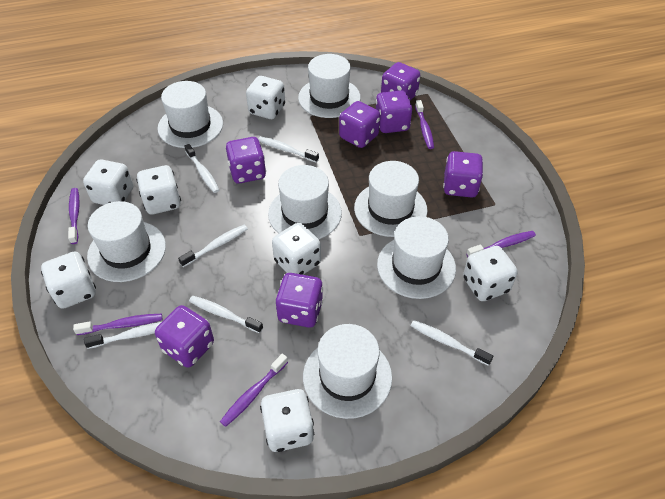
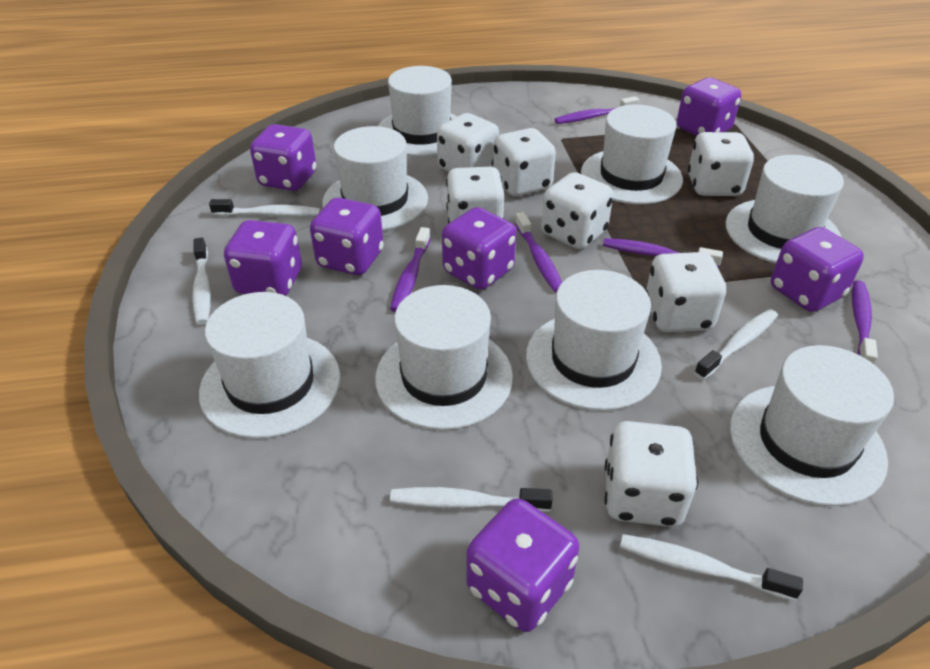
white hat: 7 -> 8
white toothbrush: 6 -> 5

